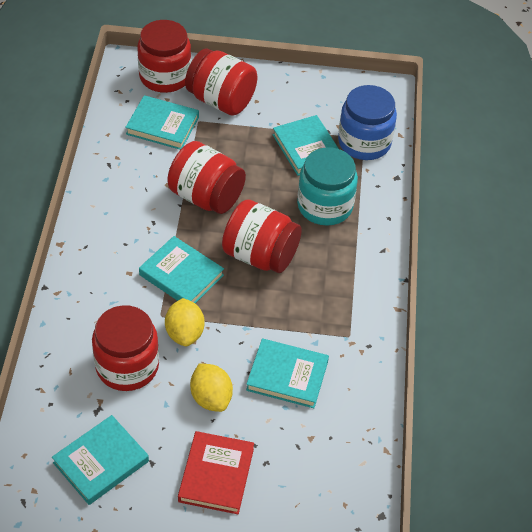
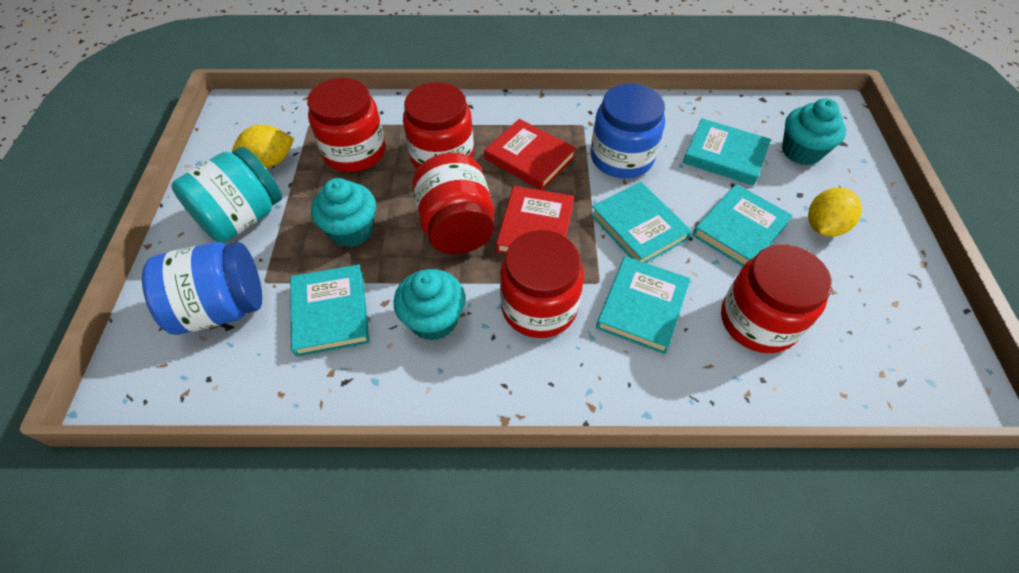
blue jar: 1 -> 2
red book: 1 -> 2
turquoise cupcake: 0 -> 3

